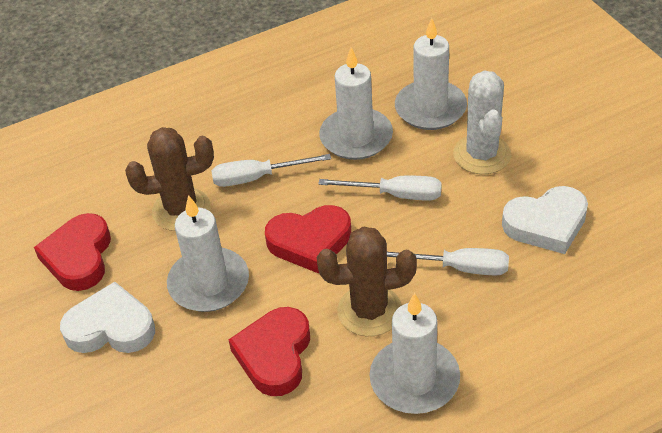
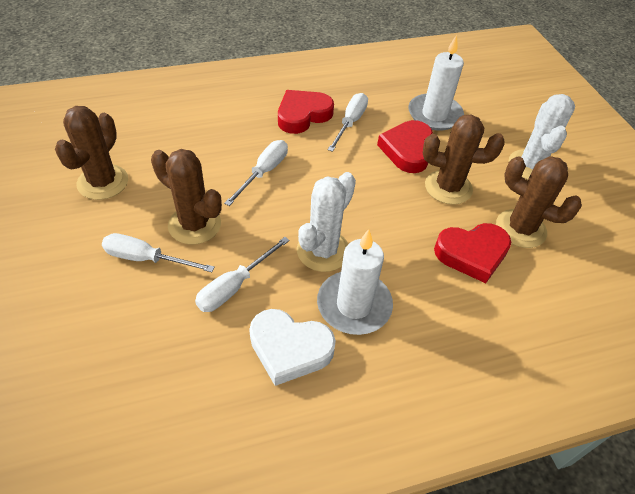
brown cactus: 2 -> 4
white cactus: 1 -> 2
white candle: 4 -> 2
white heart: 2 -> 1
white screwdriver: 3 -> 4

